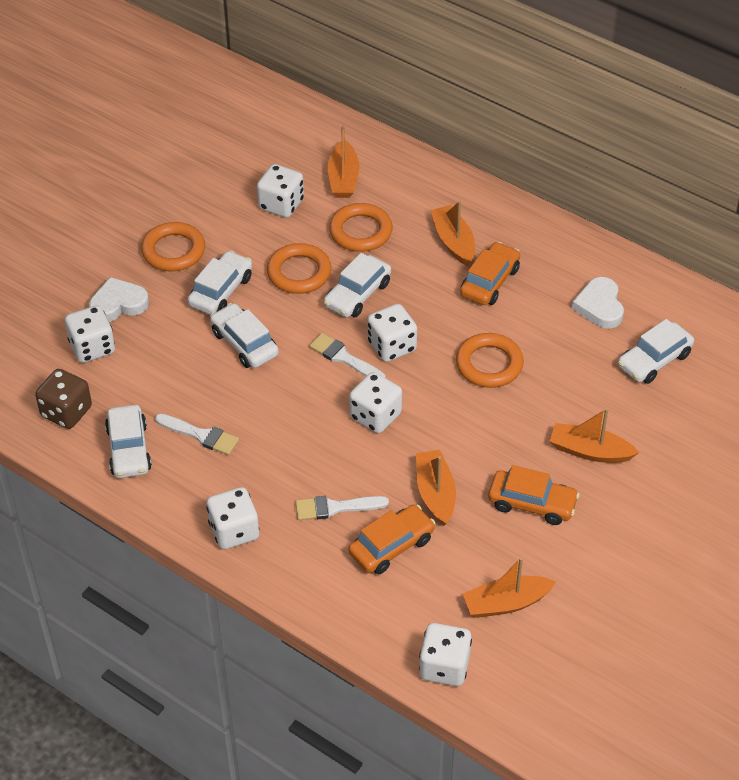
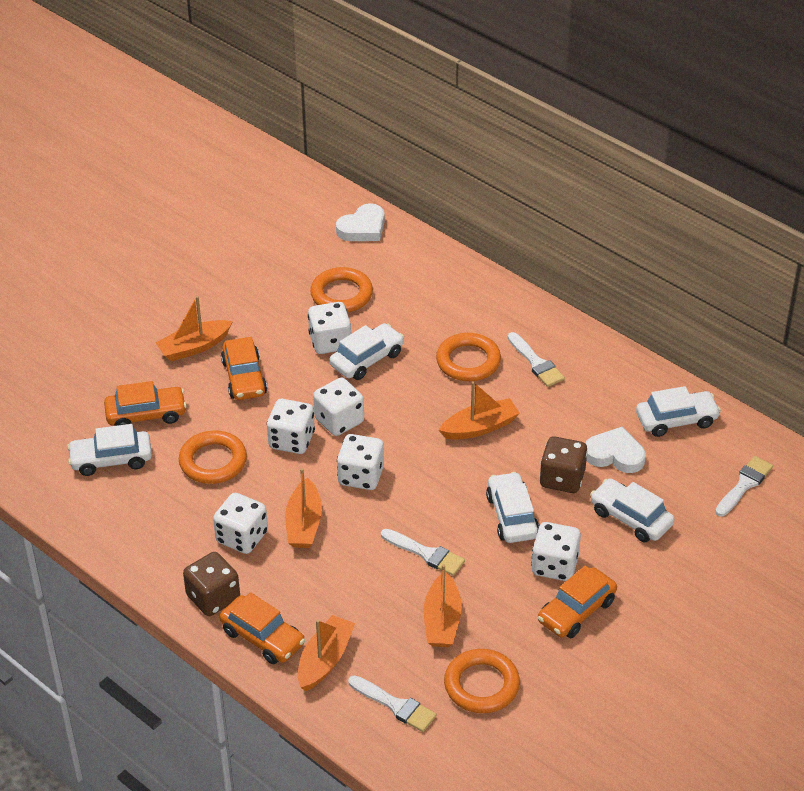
brown dice: 1 -> 2
orange car: 3 -> 4
white brush: 3 -> 4

